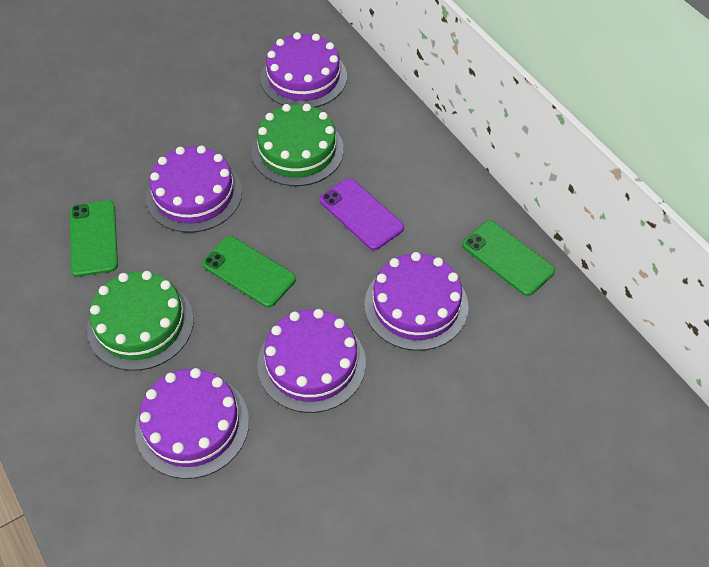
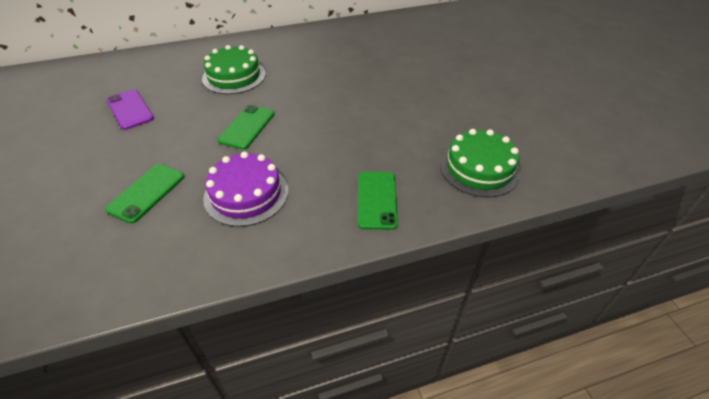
purple cake: 5 -> 1

